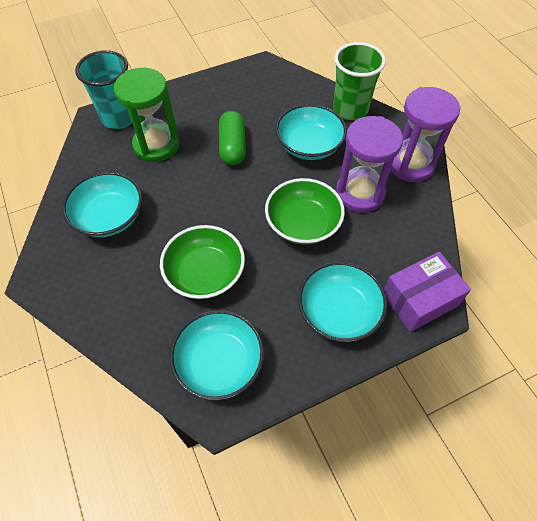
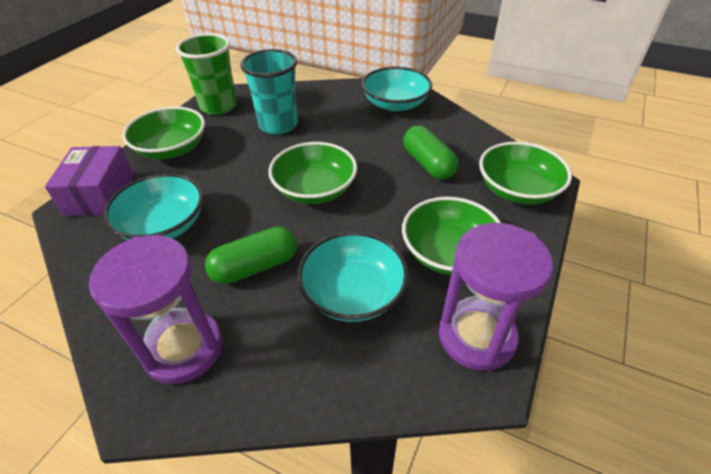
green bowl: 2 -> 4
green capsule: 1 -> 2
green hourglass: 1 -> 0
turquoise bowl: 4 -> 3

